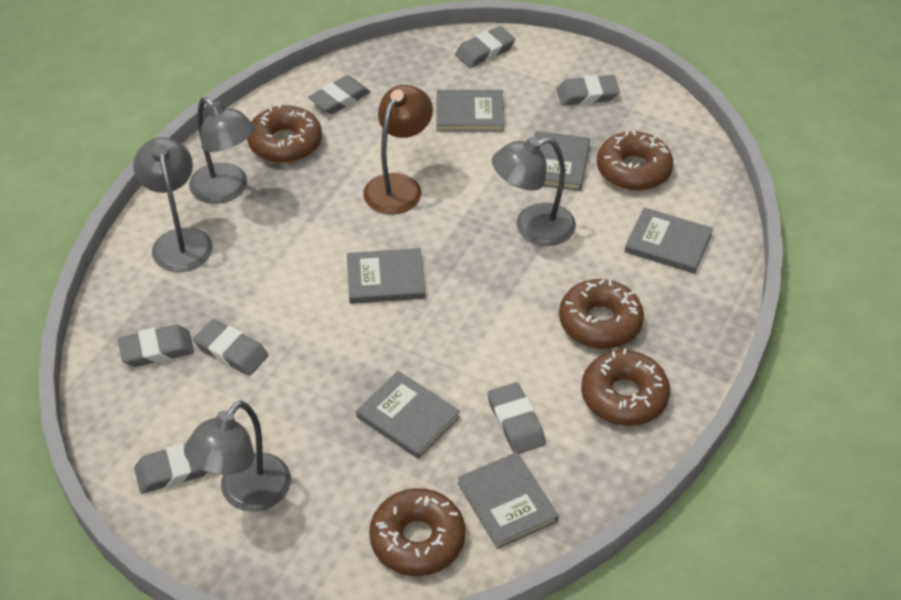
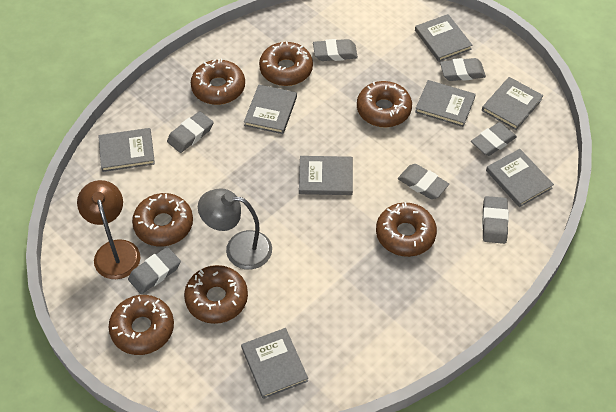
brown donut: 5 -> 7
grey book: 6 -> 8
grey lamp: 4 -> 1

